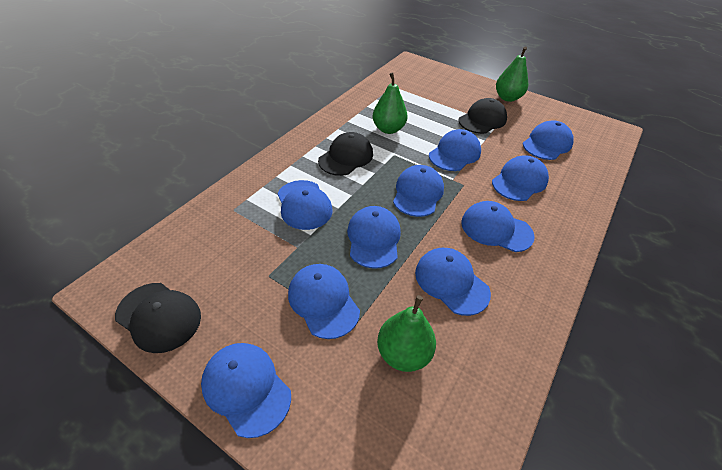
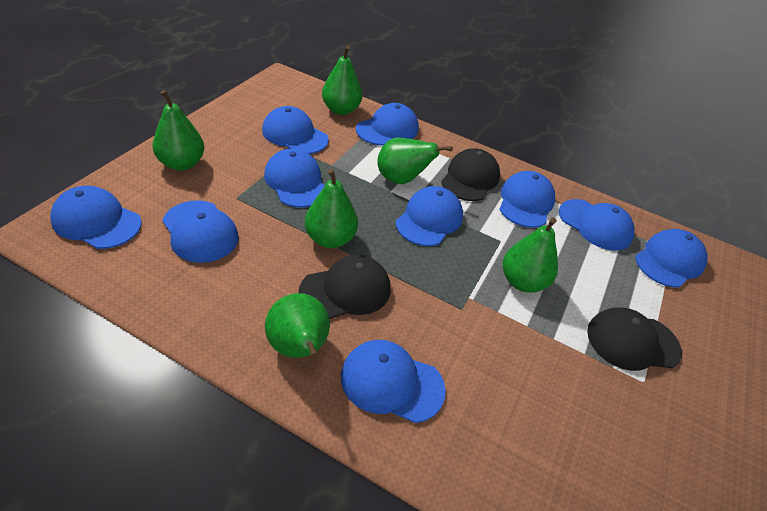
green pear: 3 -> 6

